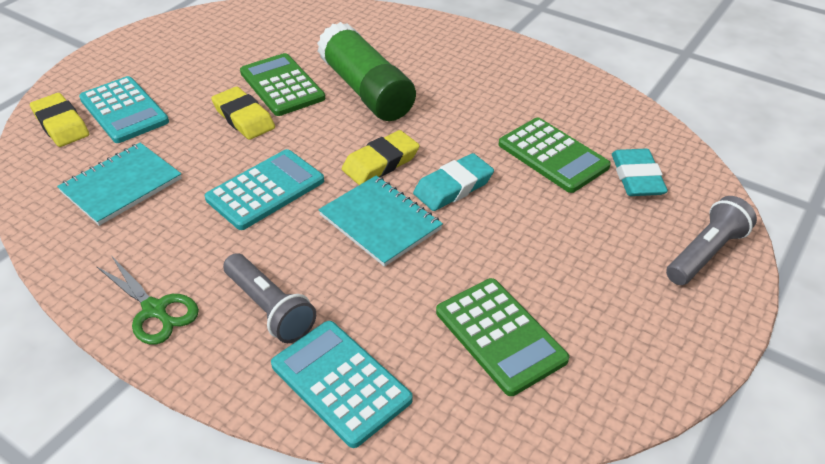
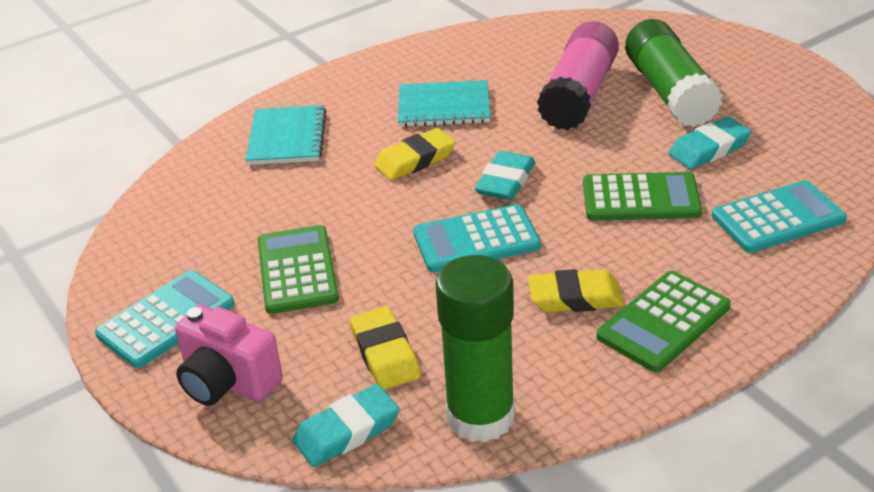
green glue stick: 1 -> 2
green scissors: 1 -> 0
grey flashlight: 2 -> 0
pink camera: 0 -> 1
pink glue stick: 0 -> 1
turquoise eraser: 2 -> 3

